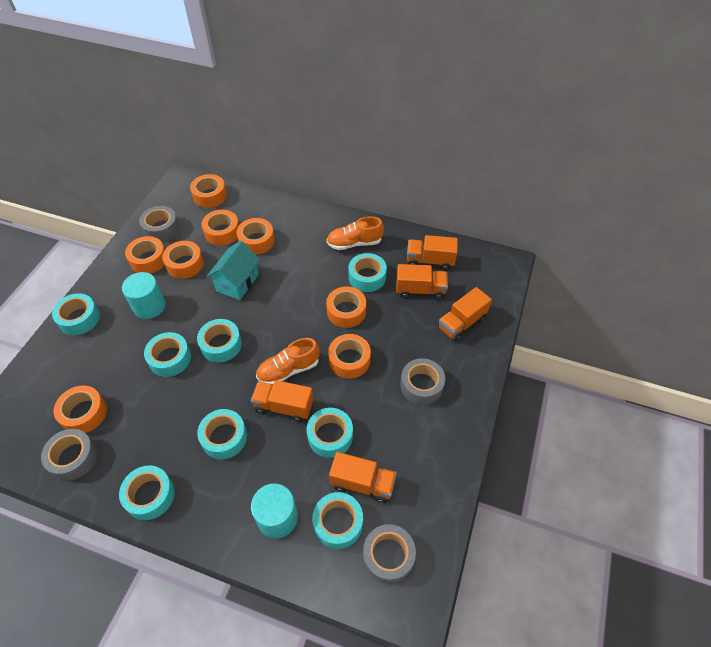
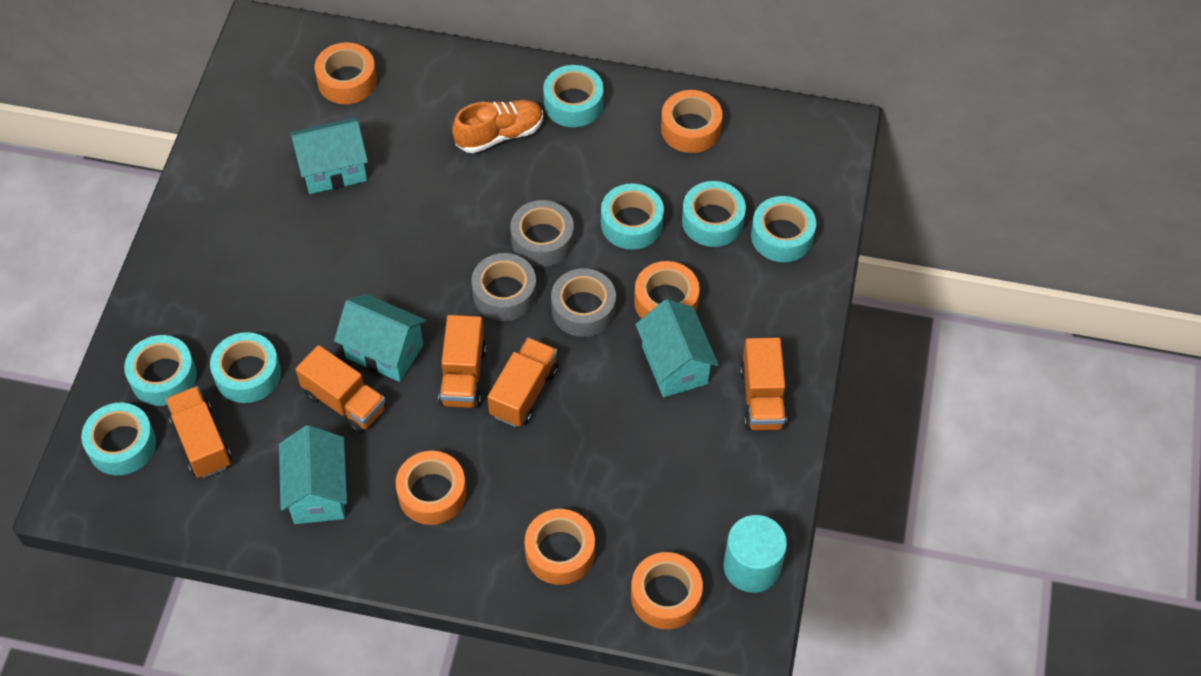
grey tape: 4 -> 3
orange shoe: 2 -> 1
orange tape: 8 -> 6
turquoise cylinder: 2 -> 1
turquoise house: 1 -> 4
turquoise tape: 8 -> 7

